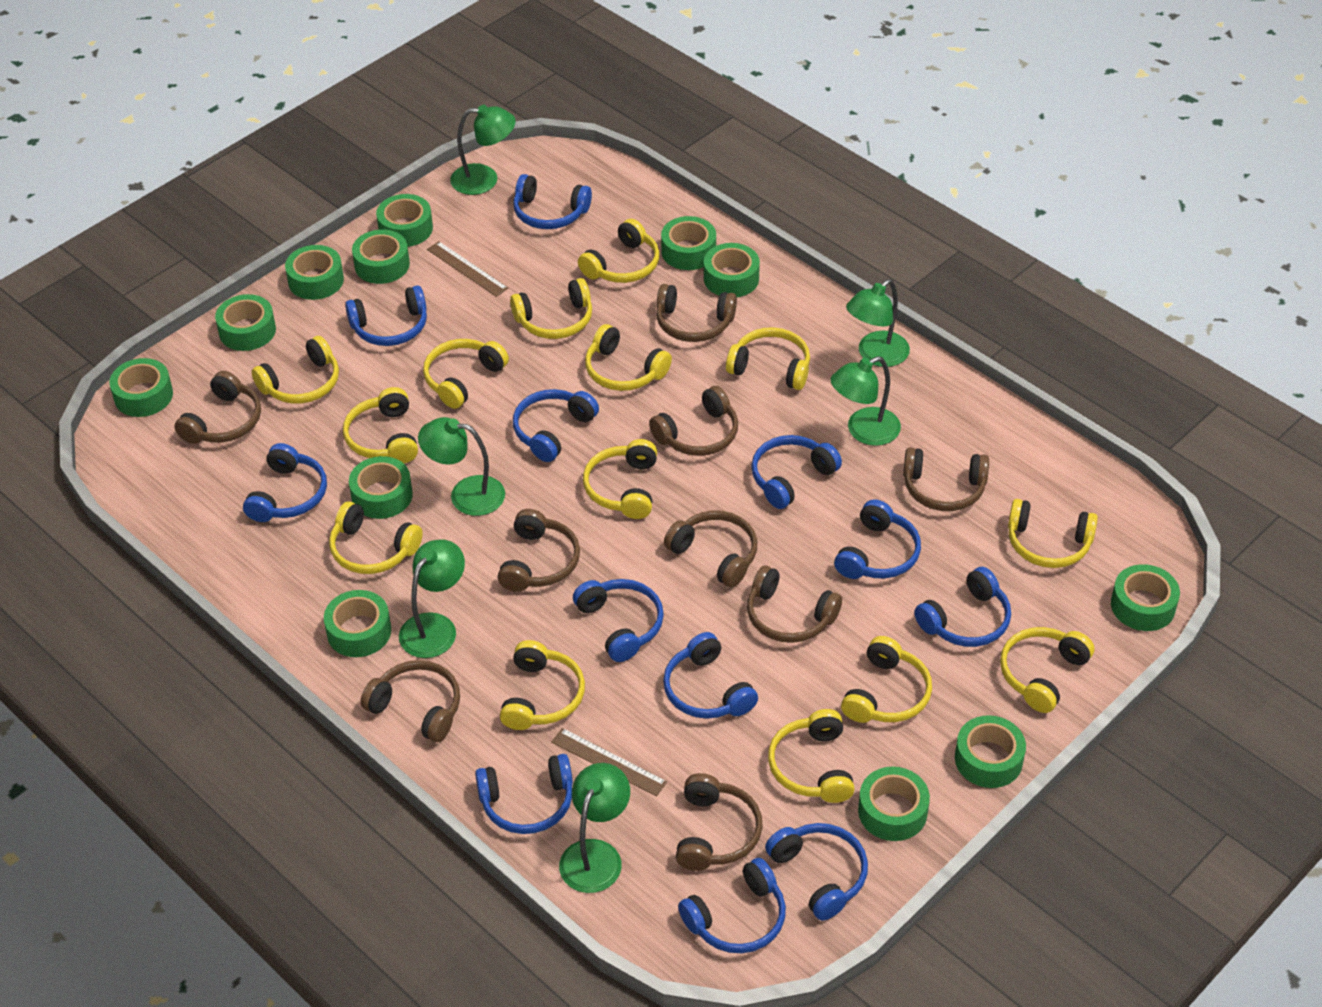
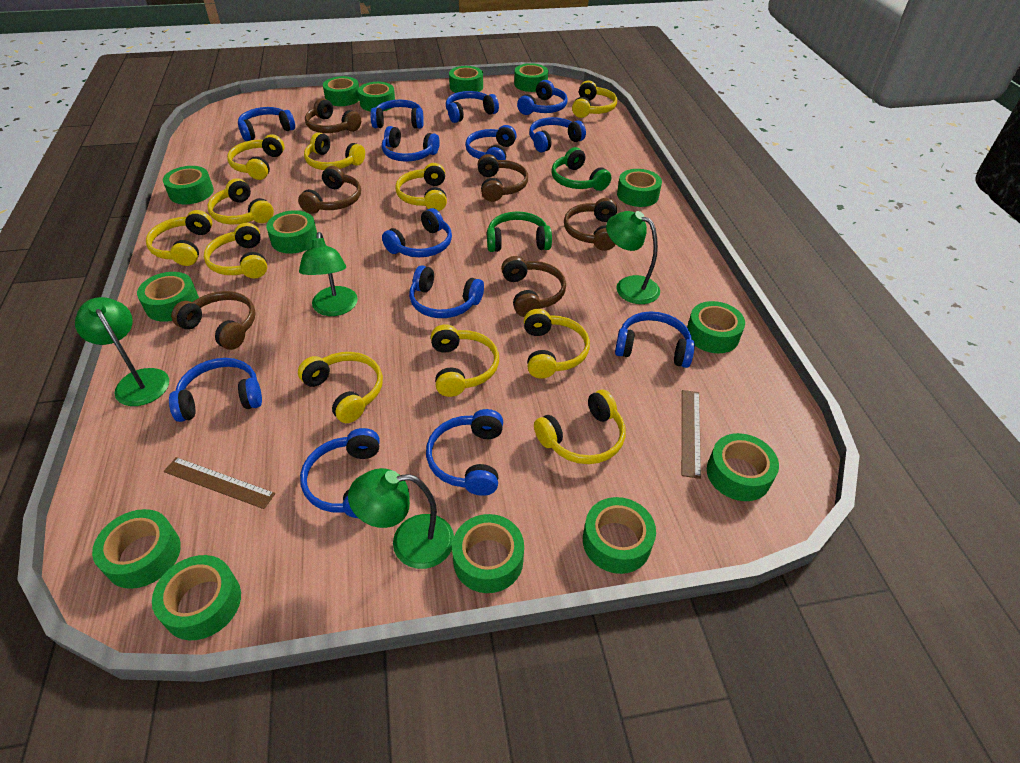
blue headphones: 12 -> 13
brown headphones: 9 -> 6
green headphones: 0 -> 2
green lamp: 6 -> 4
green tape: 12 -> 14
yellow headphones: 14 -> 11

